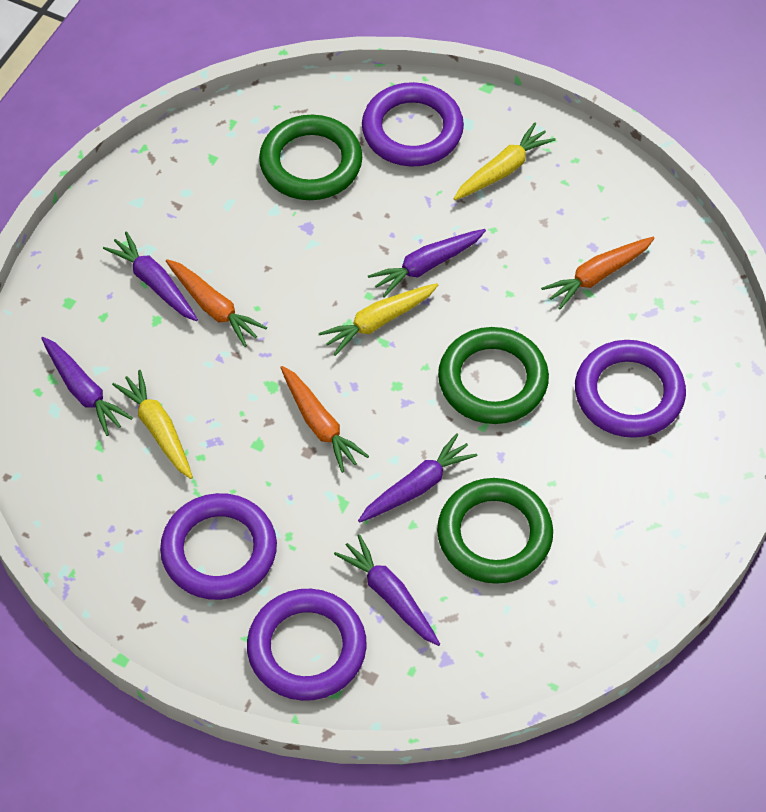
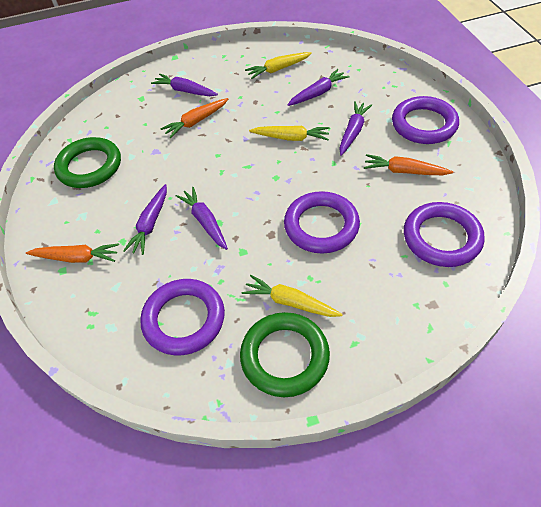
green ring: 3 -> 2

